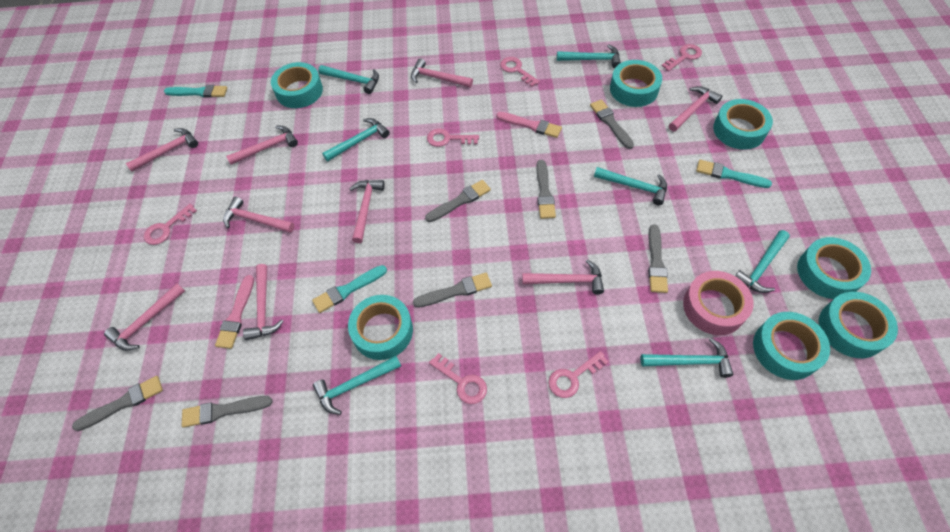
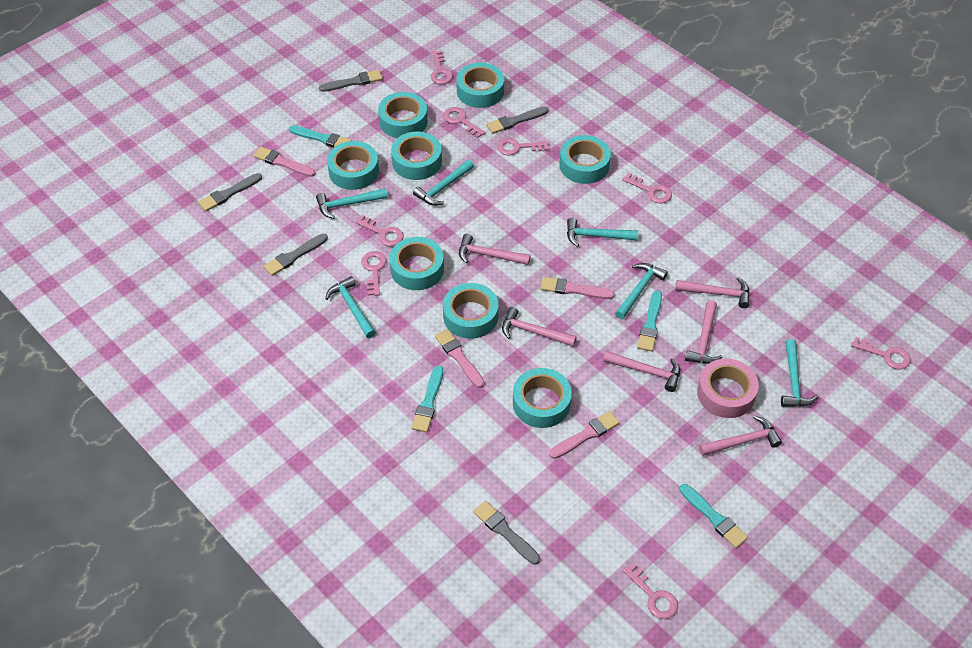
grey brush: 7 -> 5
pink brush: 2 -> 4
pink hammer: 9 -> 6
pink key: 6 -> 8
turquoise brush: 3 -> 4
turquoise hammer: 7 -> 6
turquoise tape: 7 -> 8

